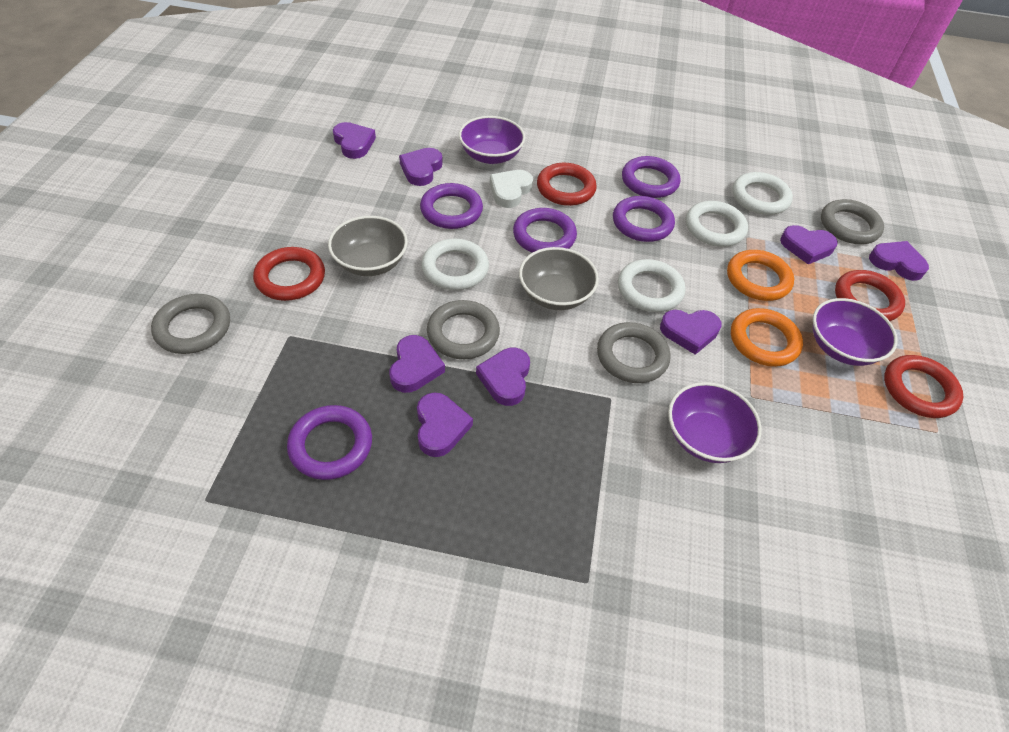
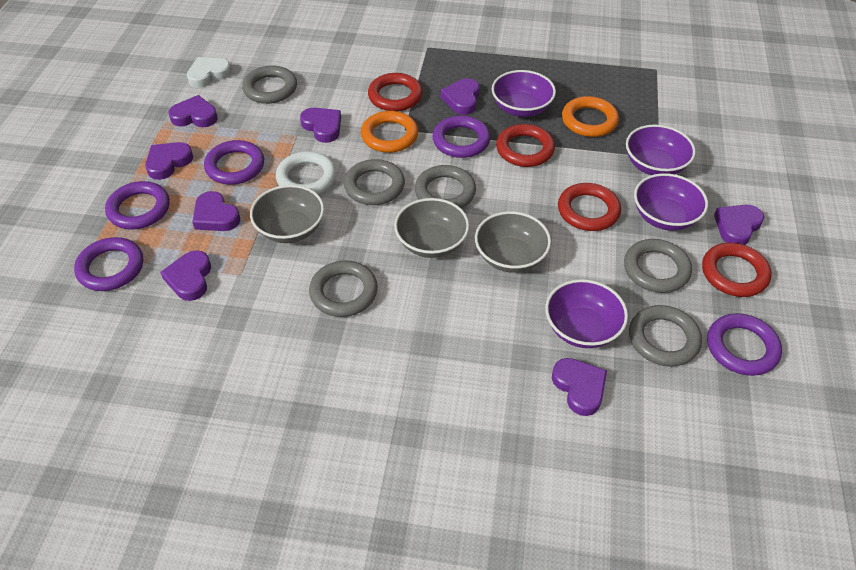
grey bowl: 2 -> 3
grey ring: 4 -> 6
purple bowl: 3 -> 4
white ring: 4 -> 1

